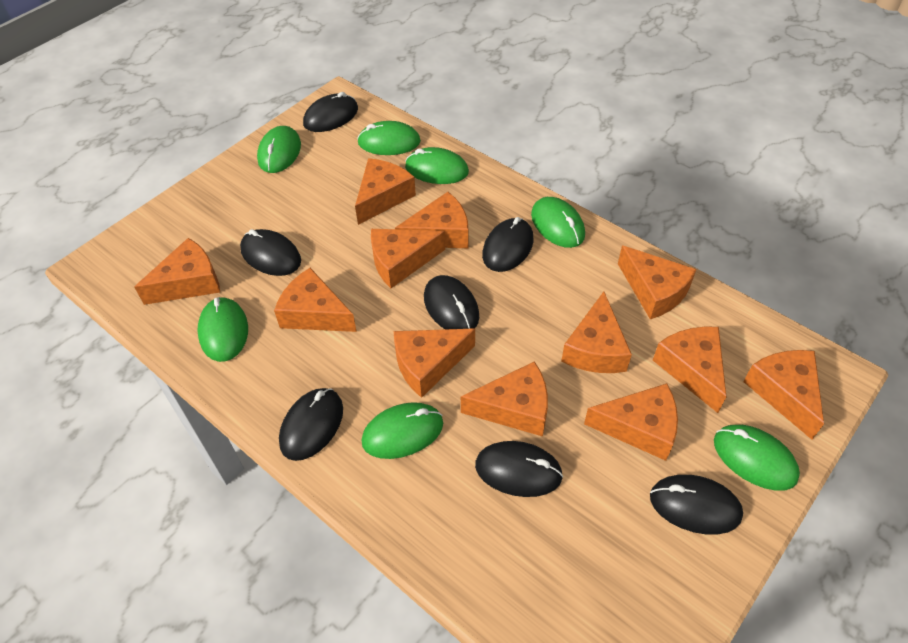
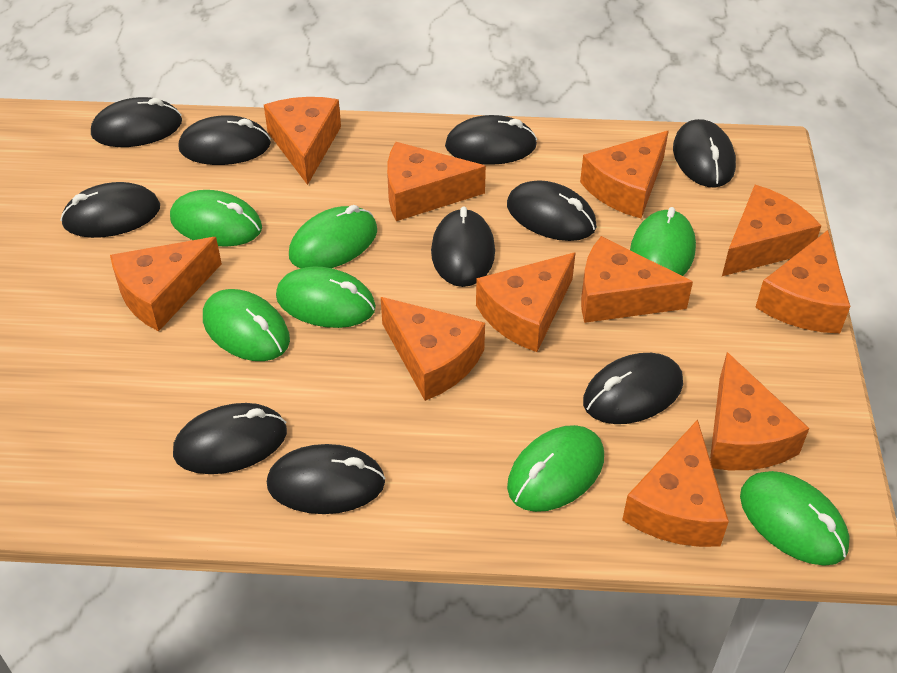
black mouse: 7 -> 10
orange cheese: 12 -> 11

